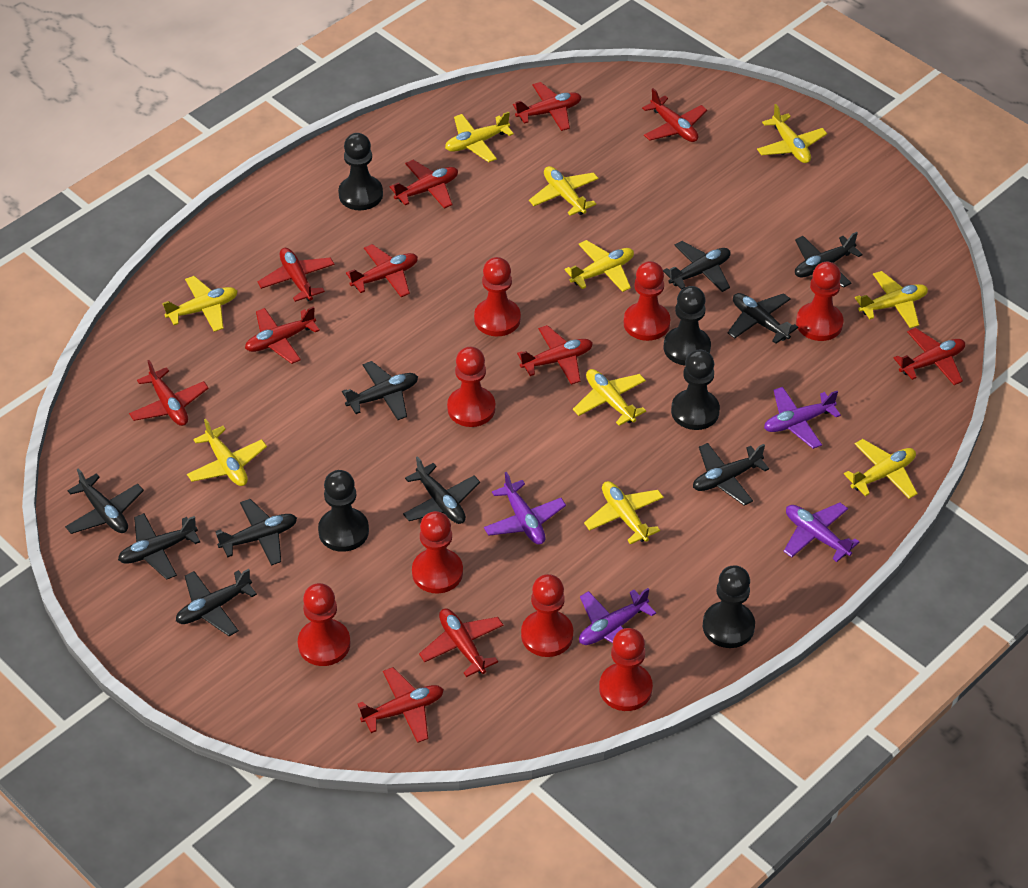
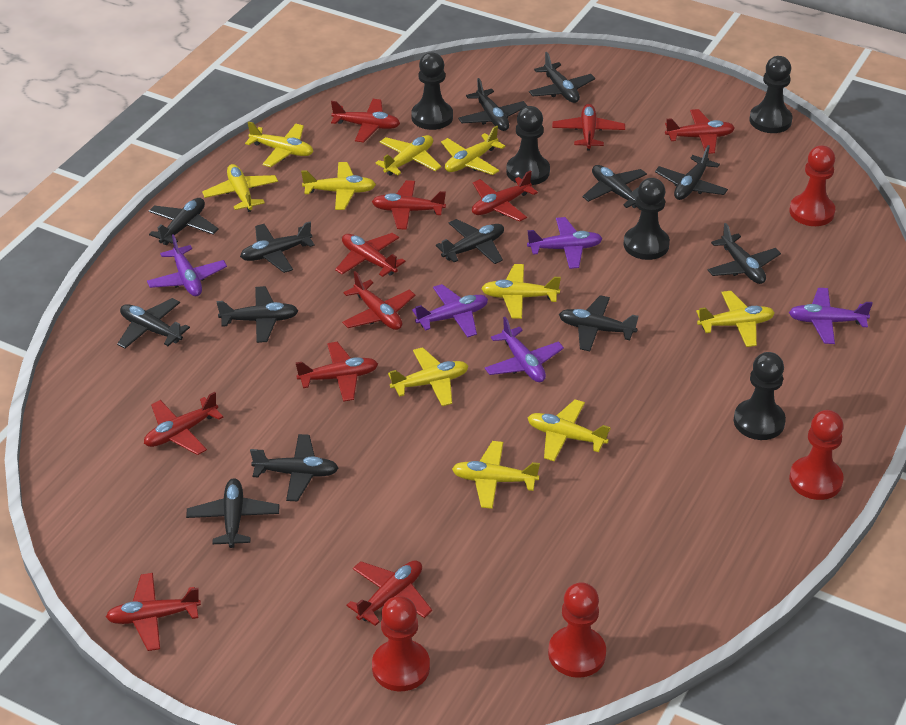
black plane: 10 -> 13
purple plane: 4 -> 5
red pawn: 8 -> 4

